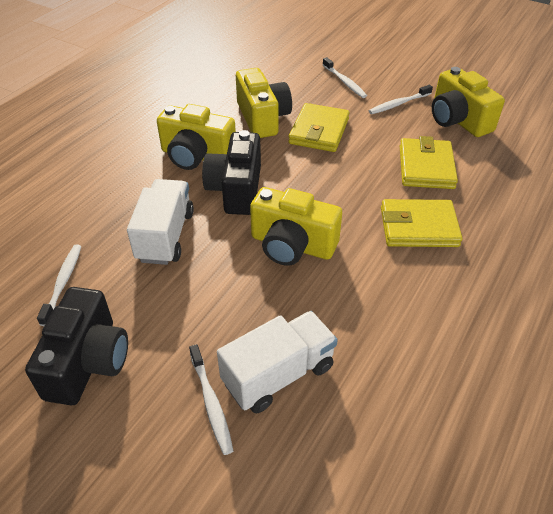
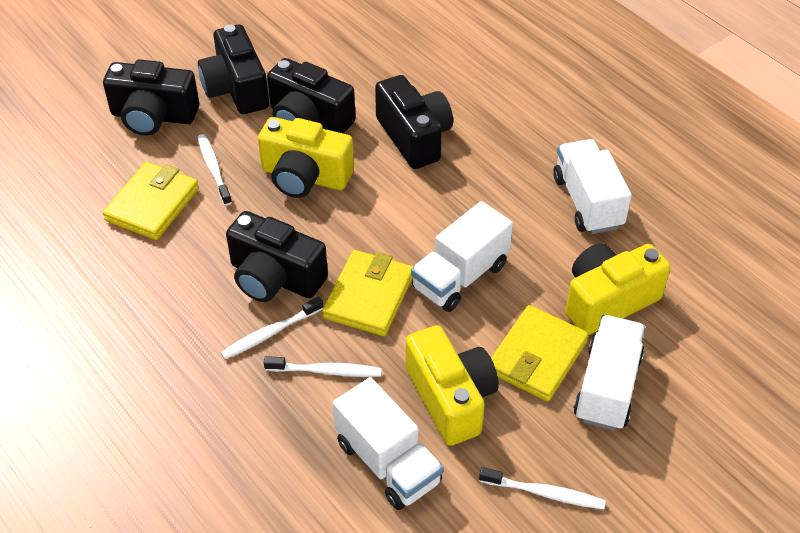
black camera: 2 -> 5
white truck: 2 -> 4
yellow camera: 4 -> 3

